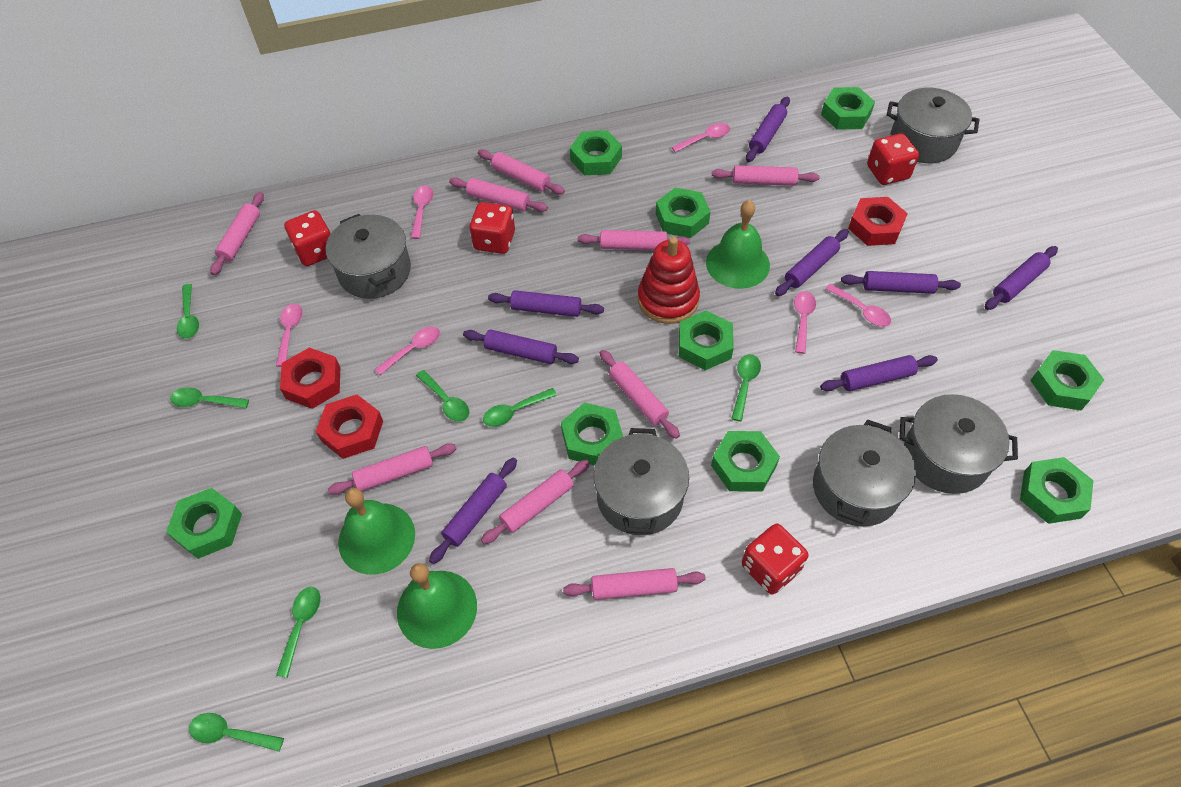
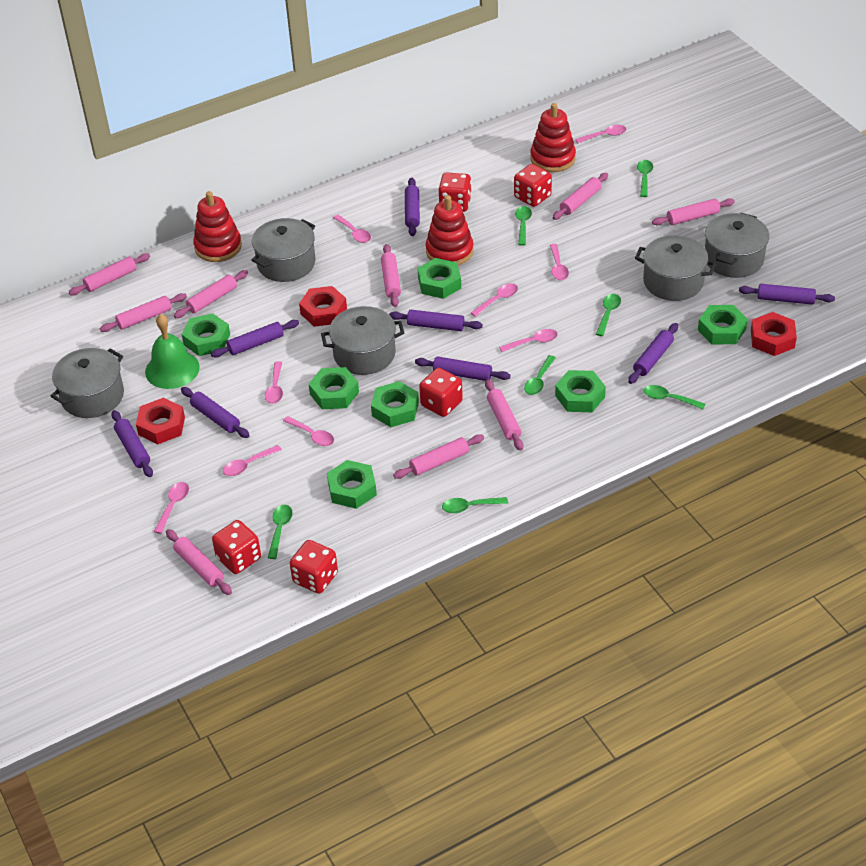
green bell: 3 -> 1
green nut: 9 -> 7
pink spoon: 6 -> 9
red dice: 4 -> 5
red stacking toy: 1 -> 3

